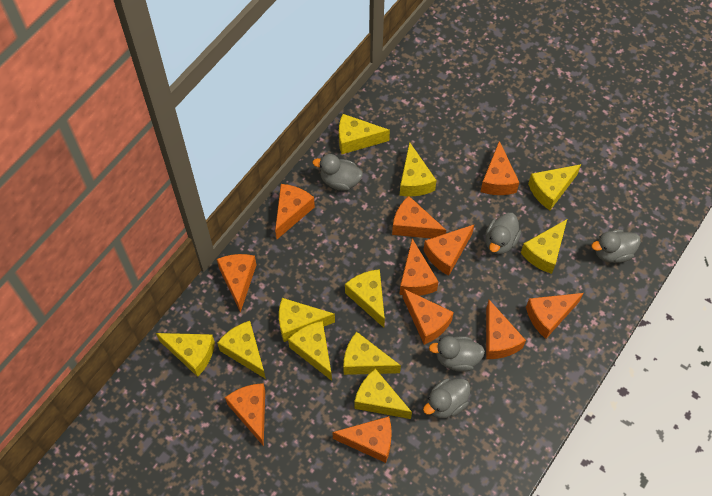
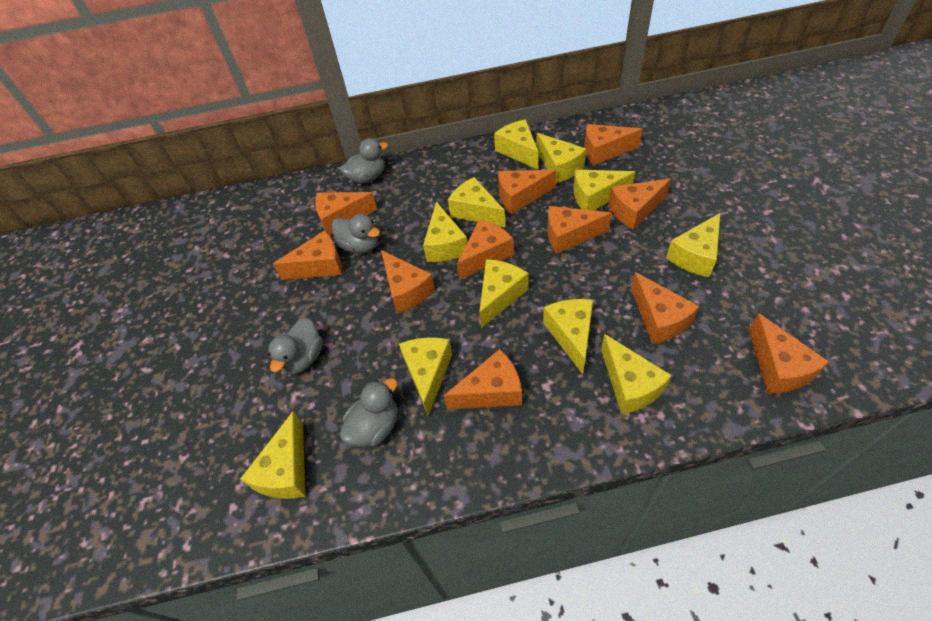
grey duck: 5 -> 4

